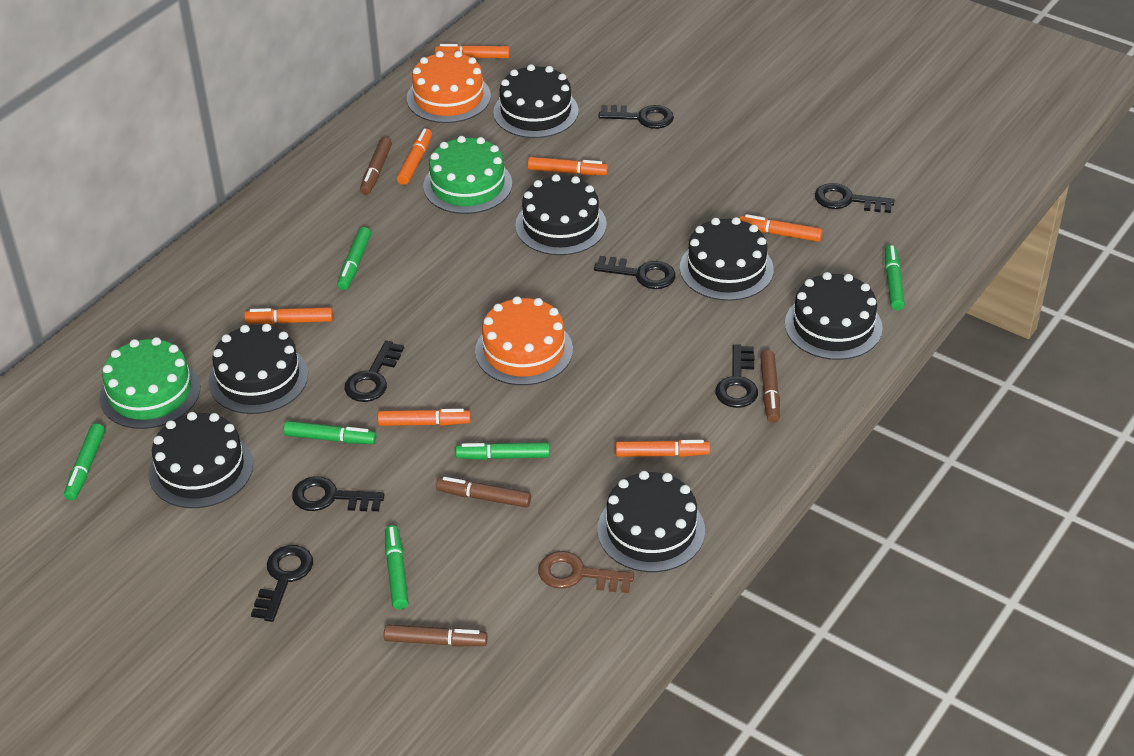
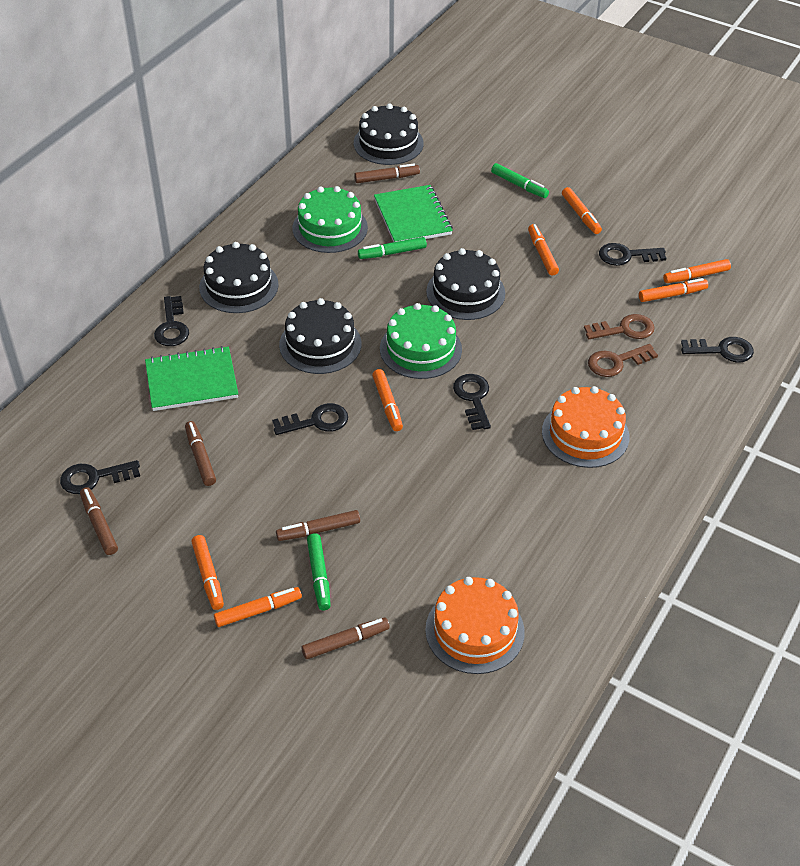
black cake: 7 -> 4
black key: 7 -> 6
brown key: 1 -> 2
brown marker: 4 -> 5
green marker: 6 -> 3
green notebook: 0 -> 2

